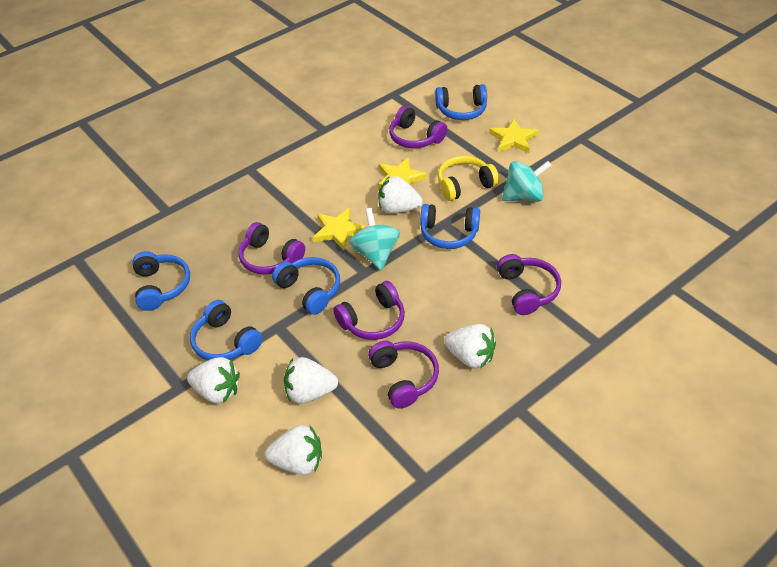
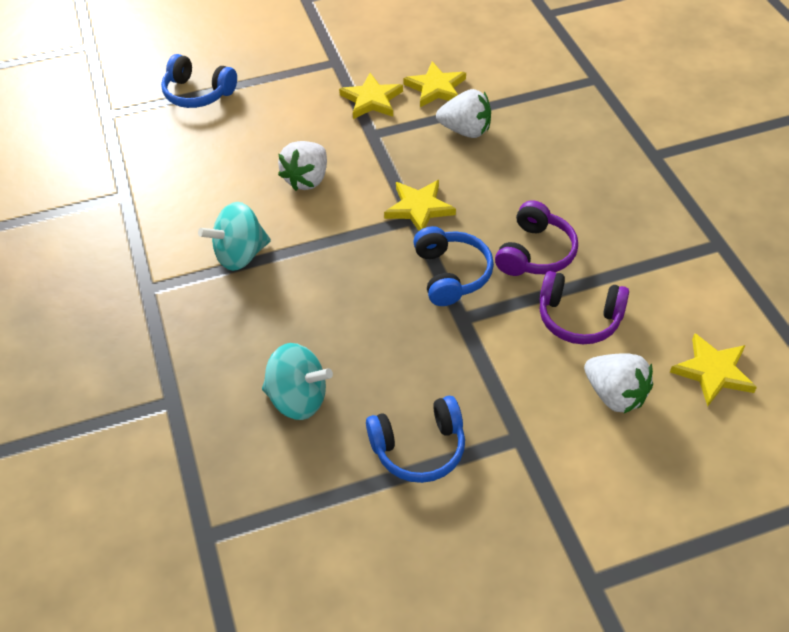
blue headphones: 5 -> 3
purple headphones: 5 -> 2
white strawberry: 5 -> 3
yellow headphones: 1 -> 0
yellow star: 3 -> 4

